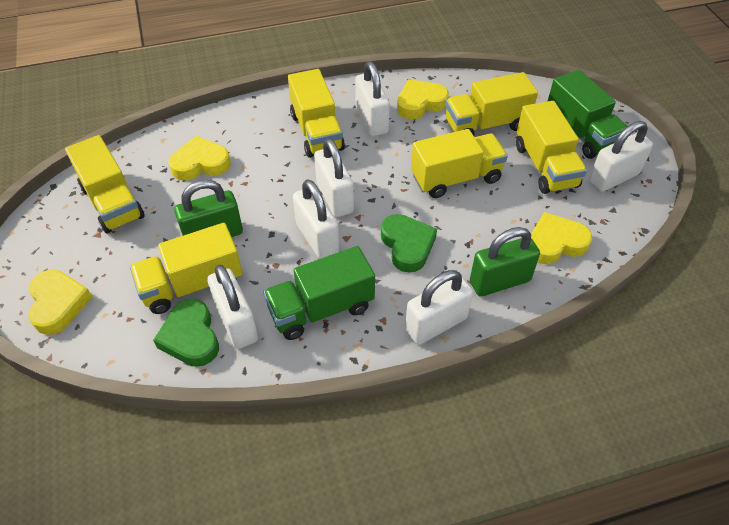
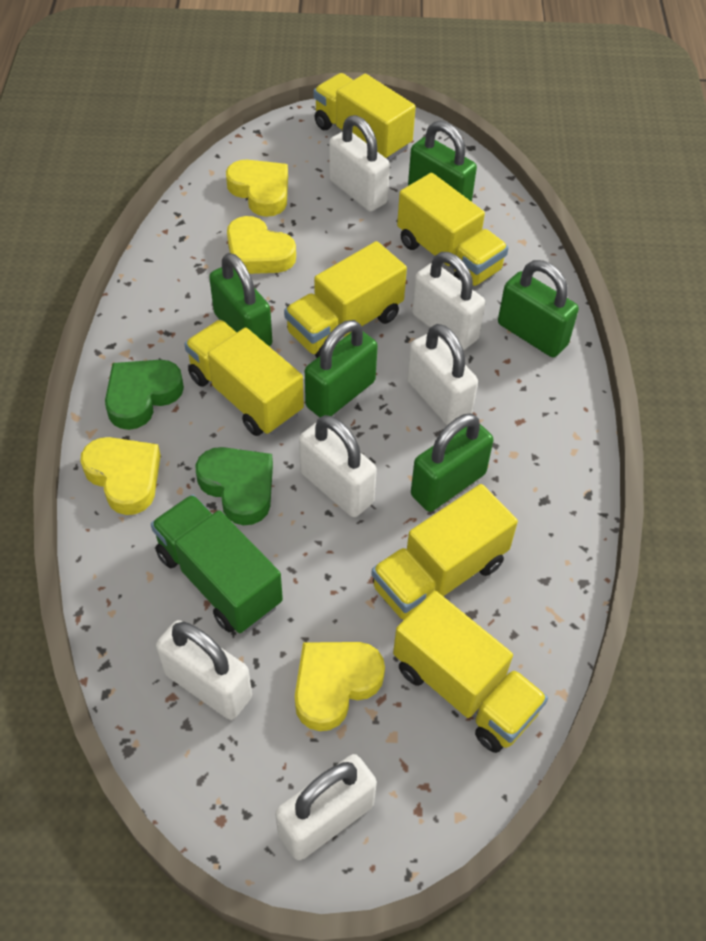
green padlock: 2 -> 5
green truck: 2 -> 1

